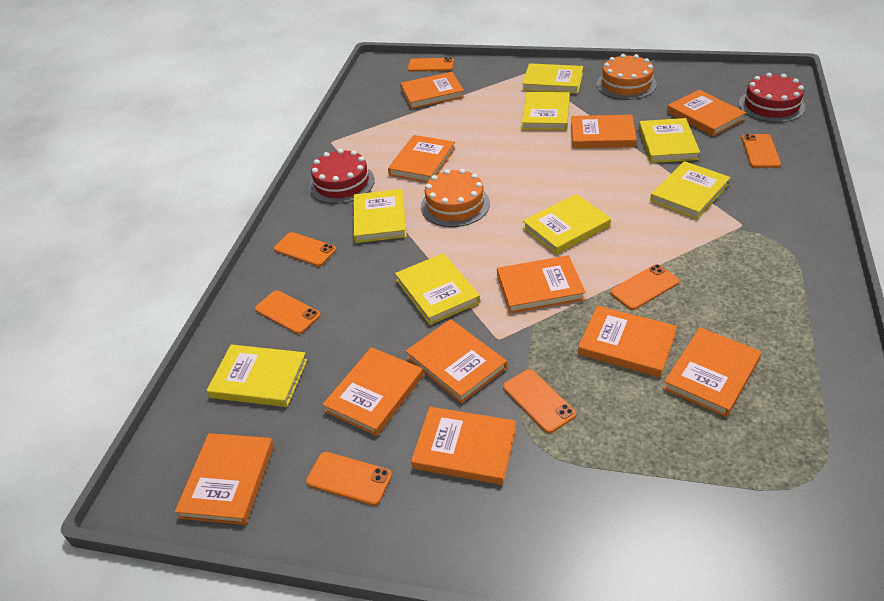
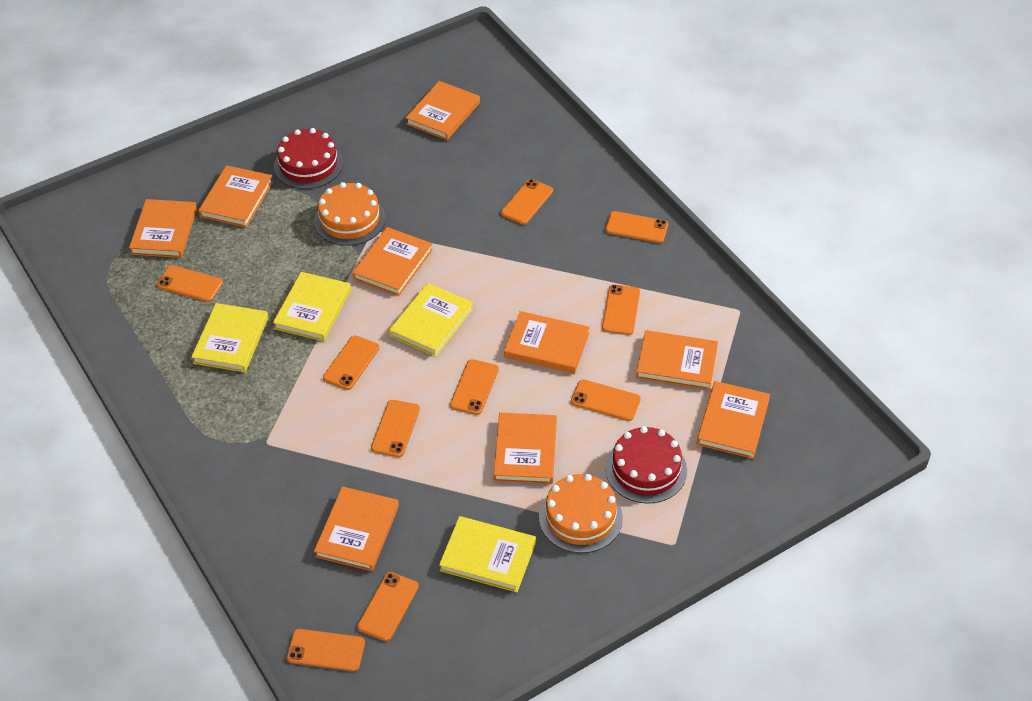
orange book: 11 -> 9
orange phone: 7 -> 10
yellow book: 8 -> 4

